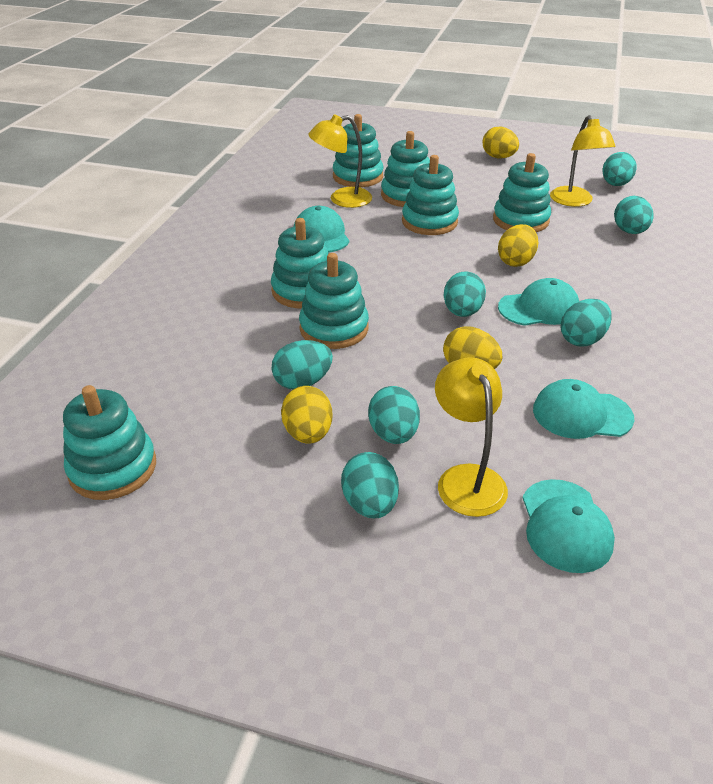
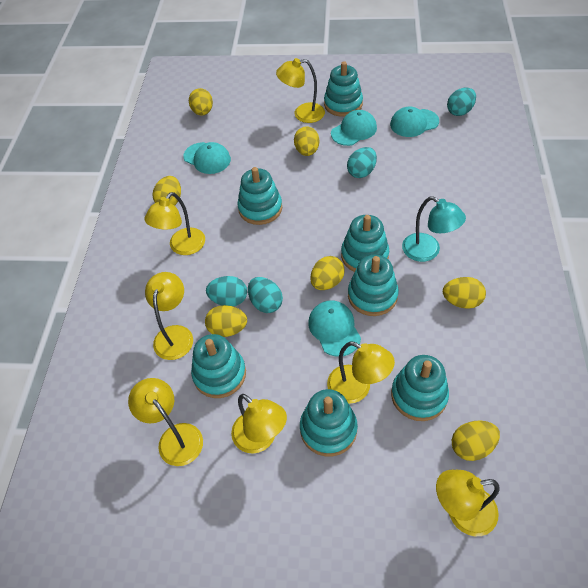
turquoise egg: 7 -> 4
turquoise lamp: 0 -> 1
yellow egg: 4 -> 7
yellow lamp: 3 -> 7

